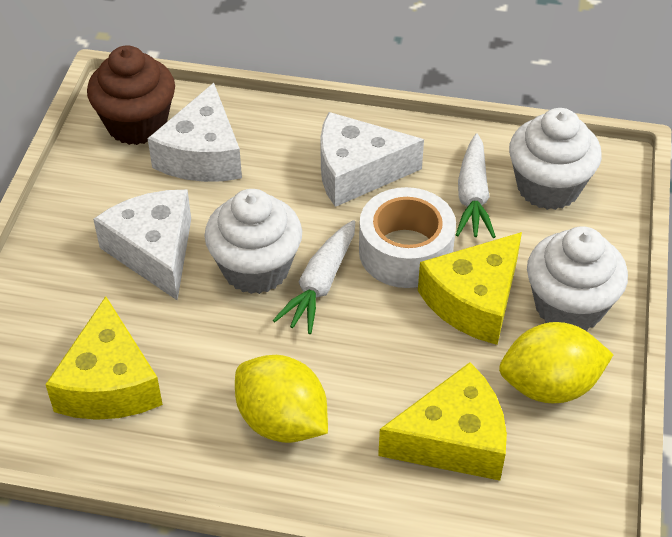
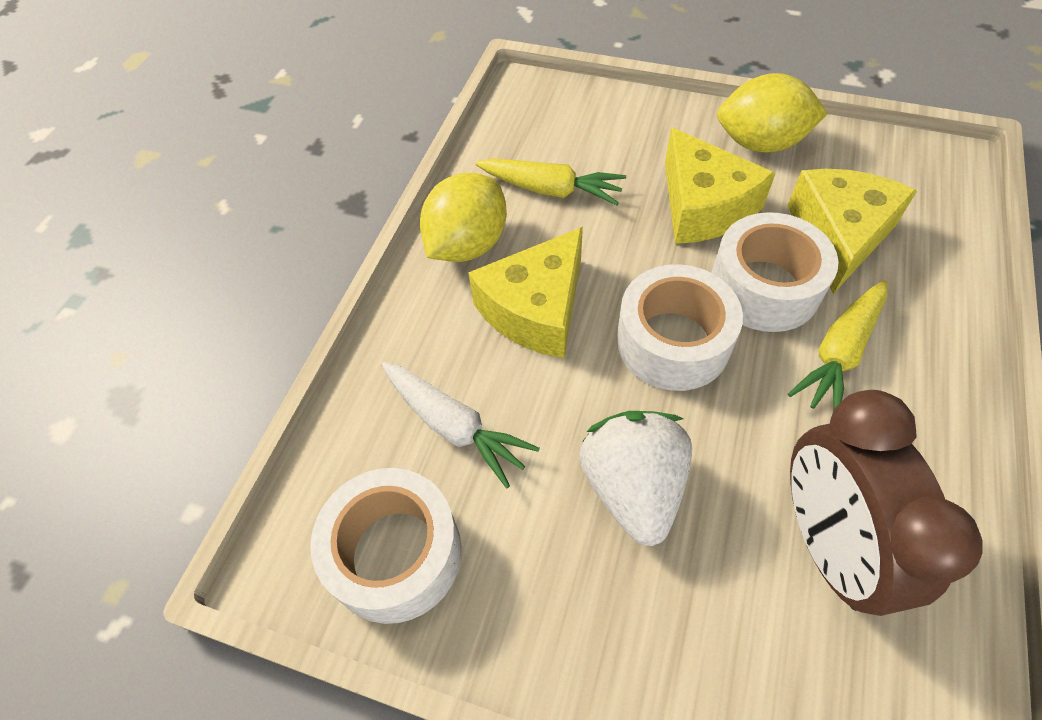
brown clock: 0 -> 1
brown cupcake: 1 -> 0
white carrot: 2 -> 1
white cheese: 3 -> 0
white cupcake: 3 -> 0
white strawberry: 0 -> 1
white tape: 1 -> 3
yellow carrot: 0 -> 2

